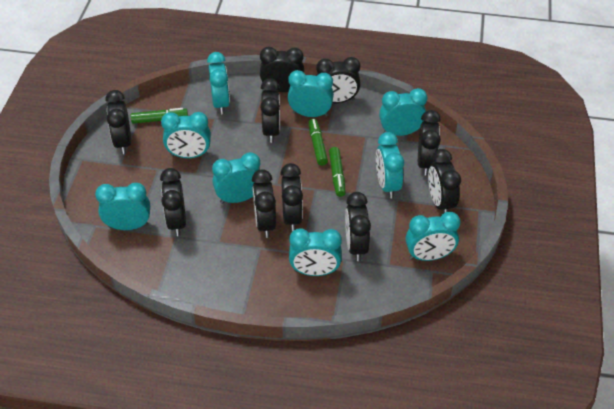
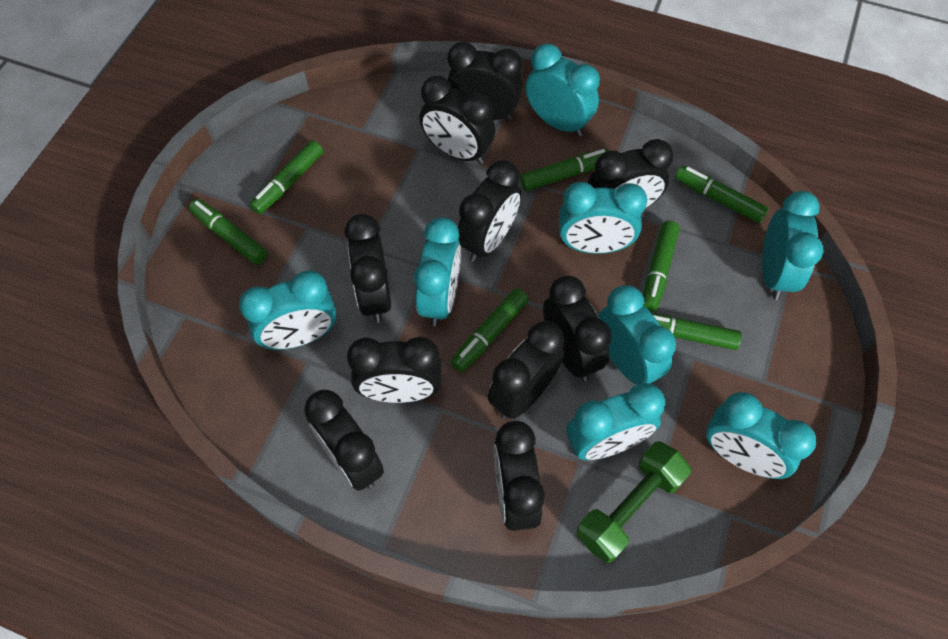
green dumbbell: 0 -> 1
green marker: 3 -> 7
turquoise clock: 9 -> 8

